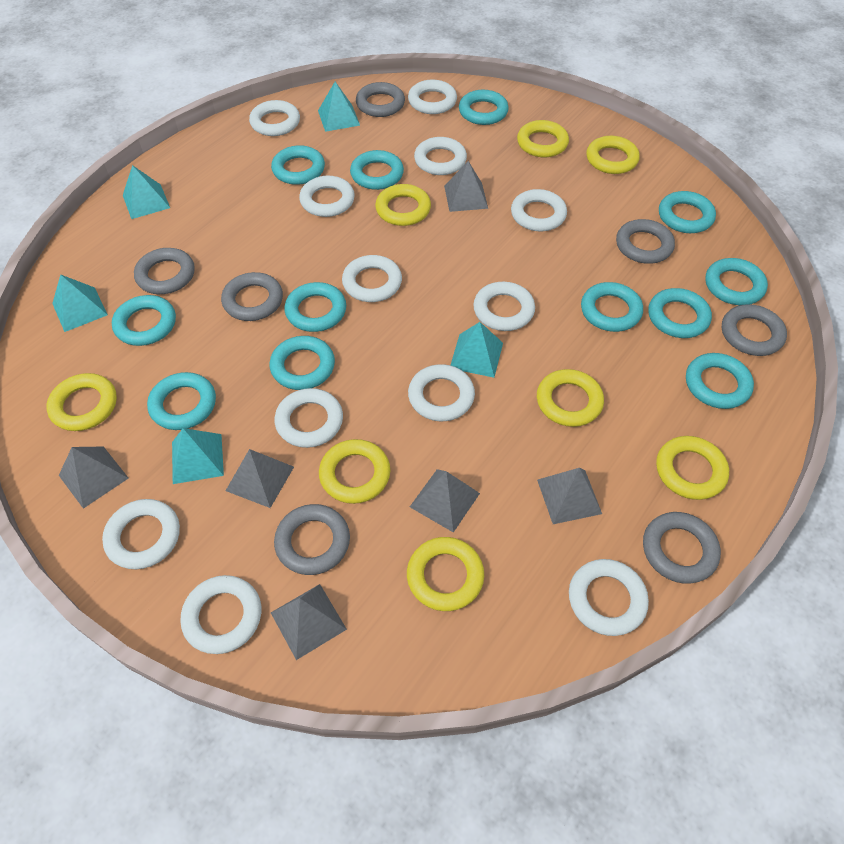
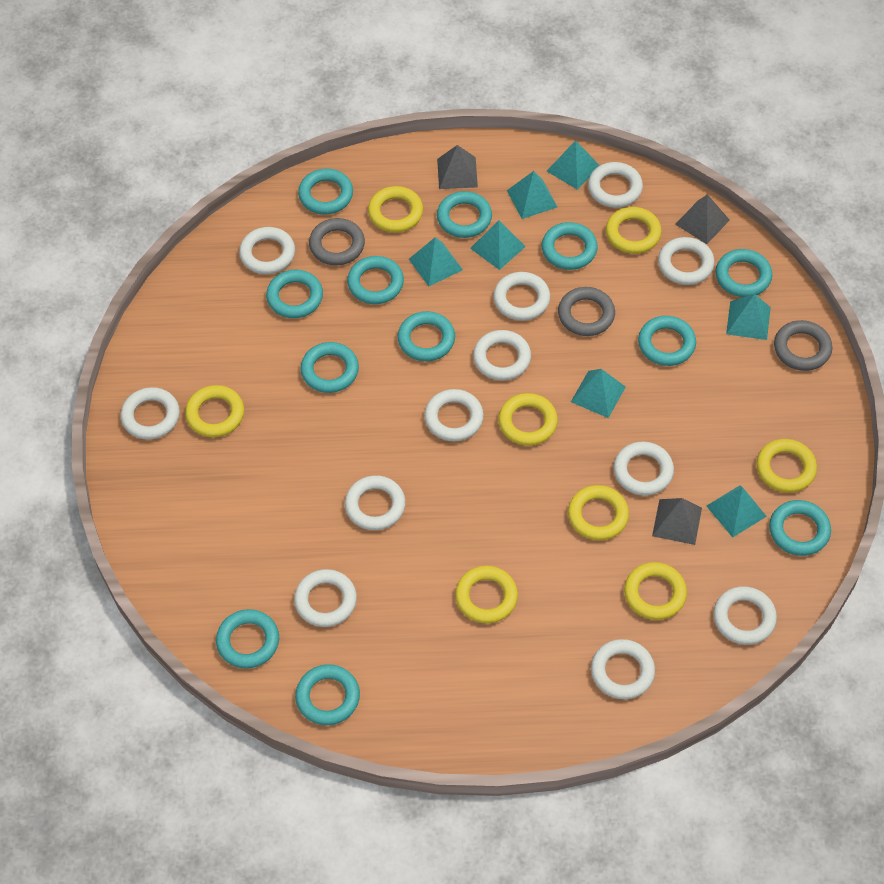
grey pyramid: 6 -> 3
grey ring: 7 -> 3
turquoise pyramid: 5 -> 7

